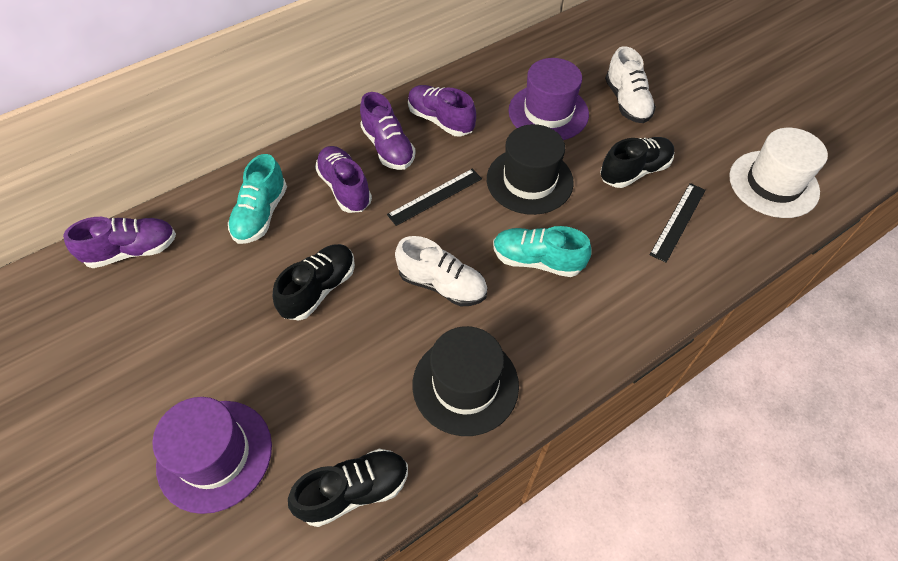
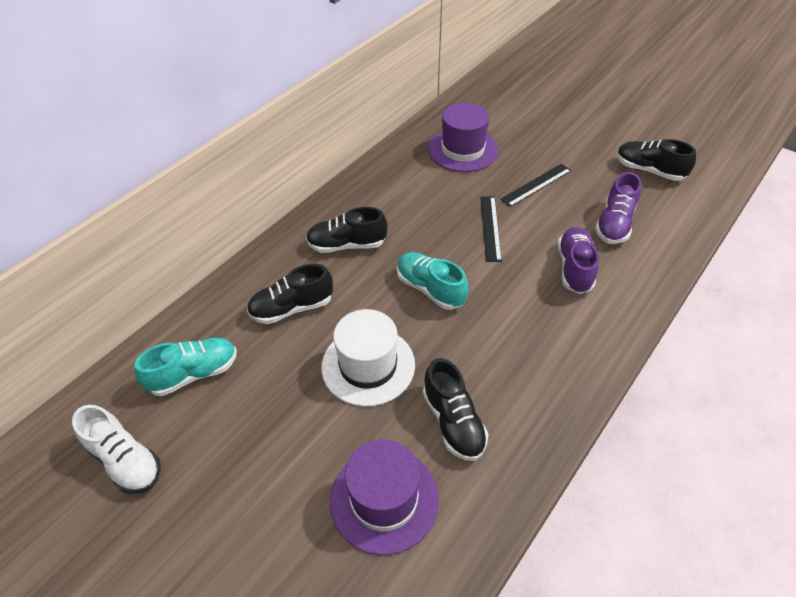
black hat: 2 -> 0
black shoe: 3 -> 4
purple shoe: 4 -> 2
white shoe: 2 -> 1

